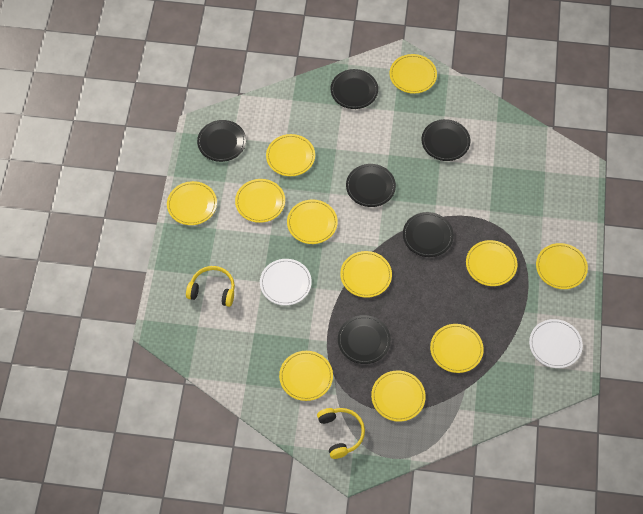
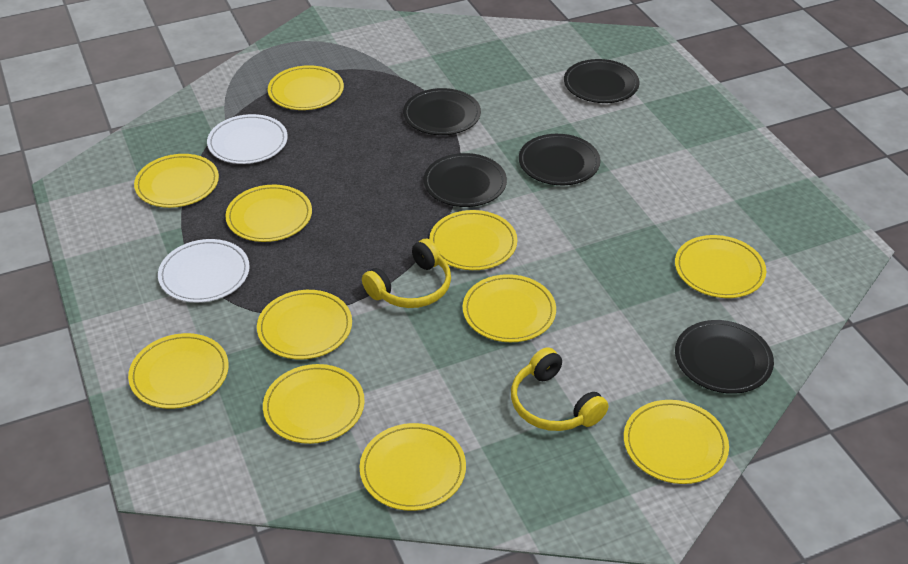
black plate: 6 -> 5

